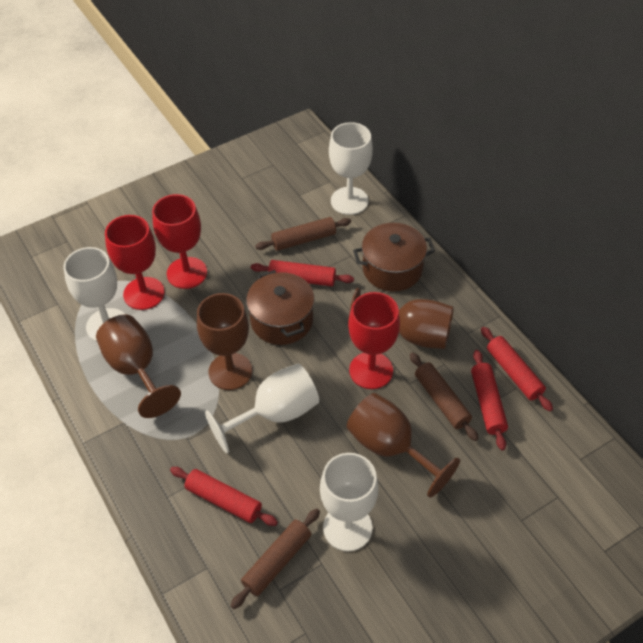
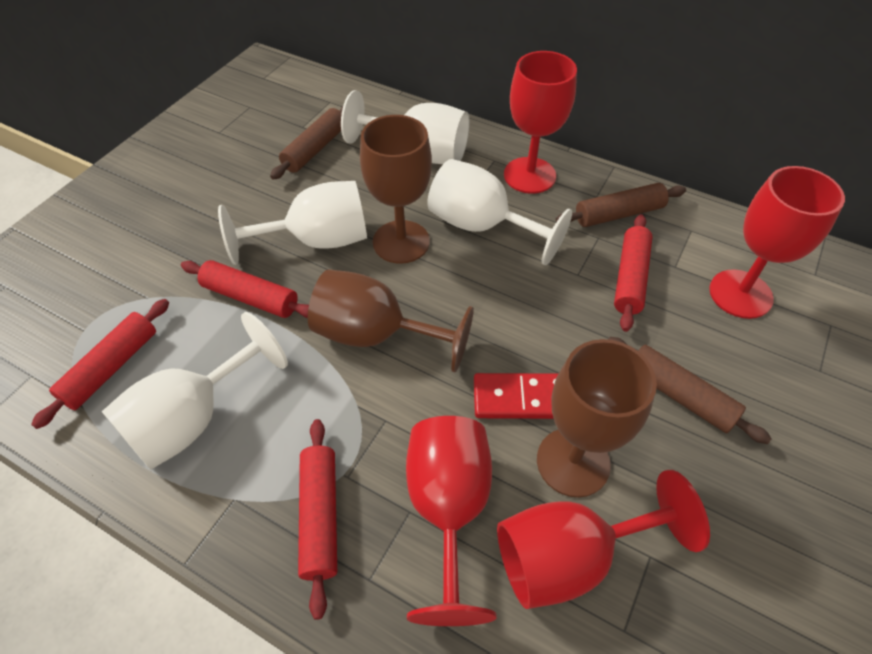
brown goblet: 4 -> 3
brown pot: 2 -> 0
red domino: 0 -> 1
red goblet: 3 -> 4

